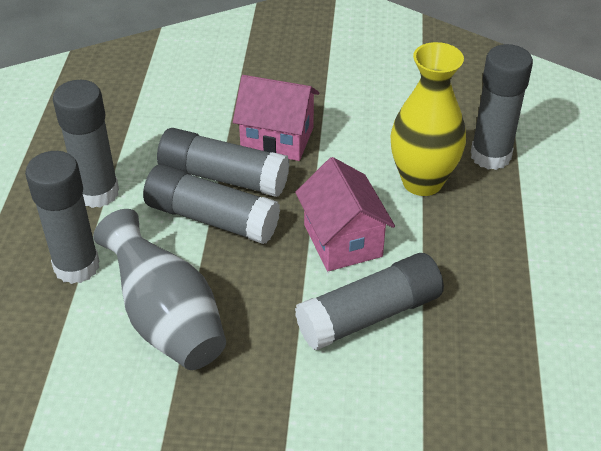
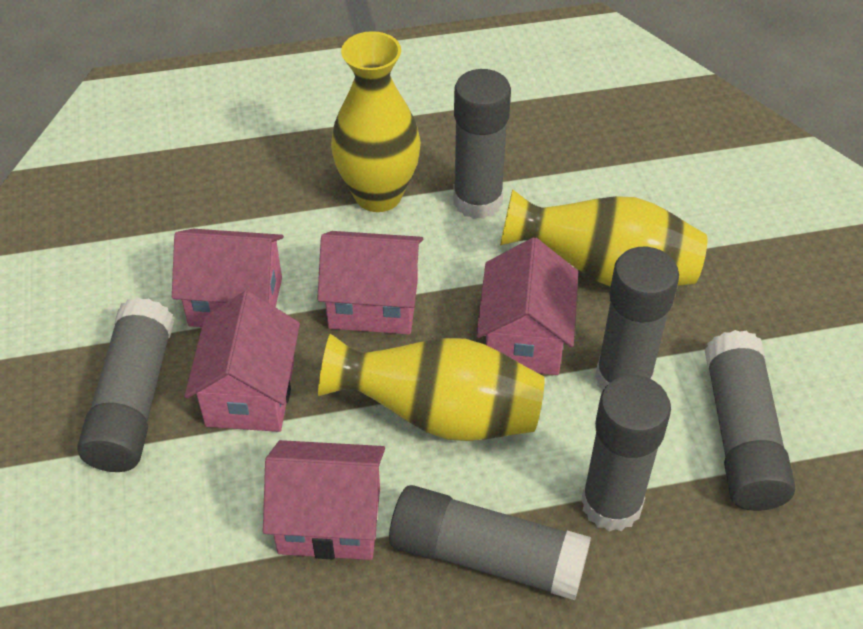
grey vase: 1 -> 0
pink house: 2 -> 5
yellow vase: 1 -> 3

